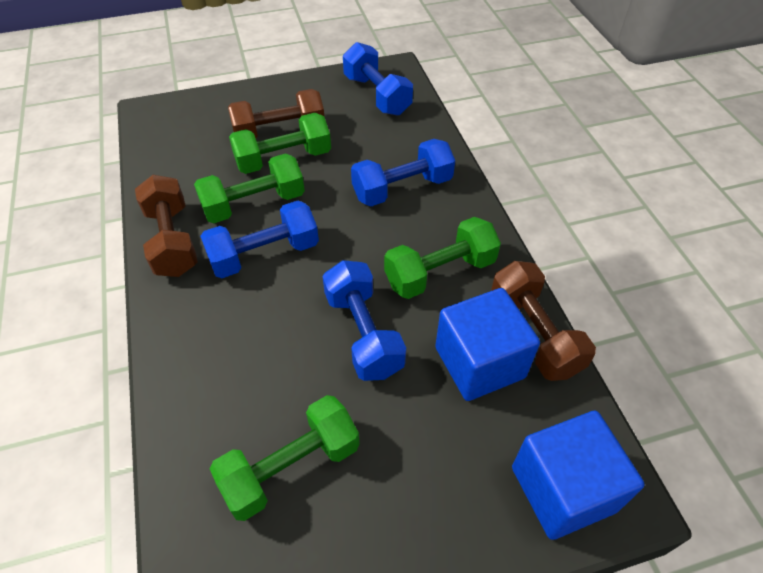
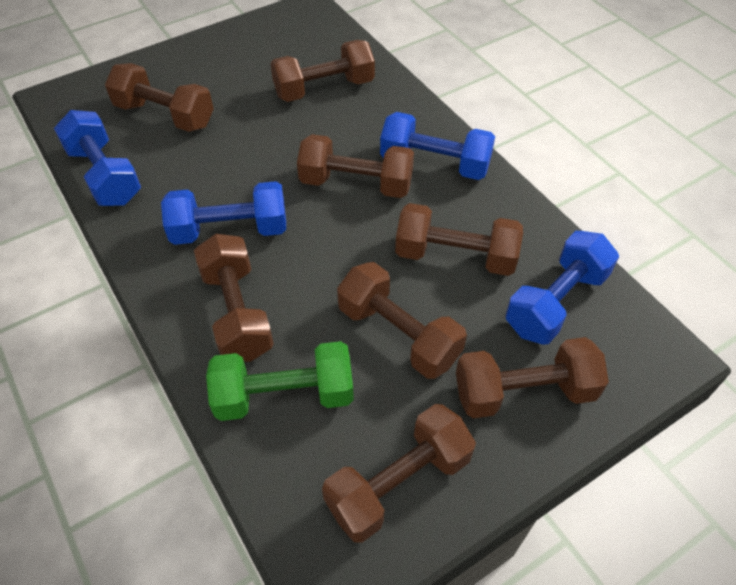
blue cube: 2 -> 0
brown dumbbell: 3 -> 8
green dumbbell: 4 -> 1

